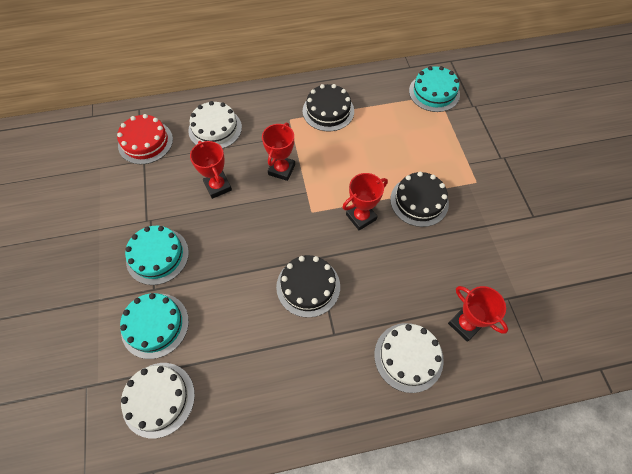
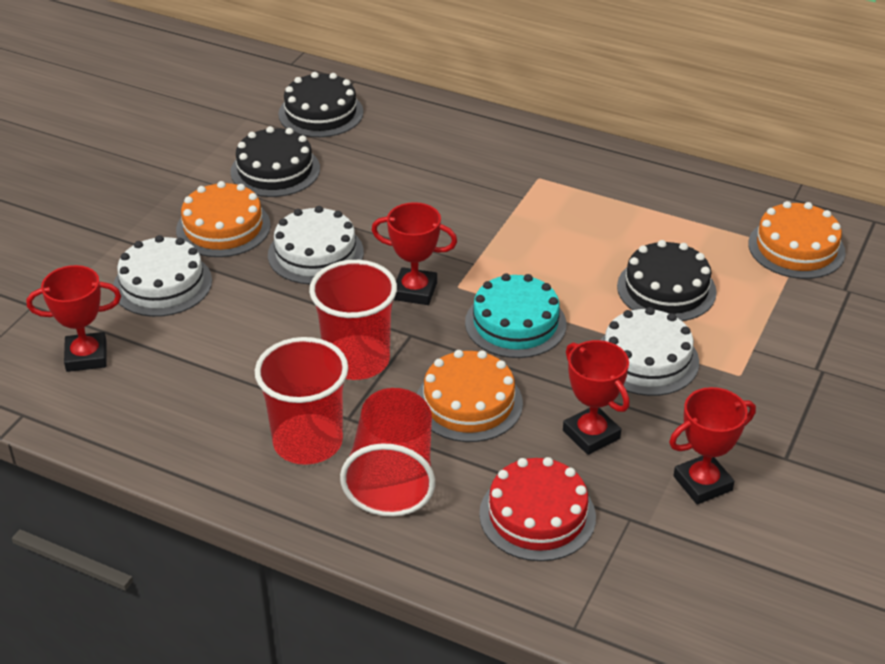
orange cake: 0 -> 3
red cup: 0 -> 3
turquoise cake: 3 -> 1

